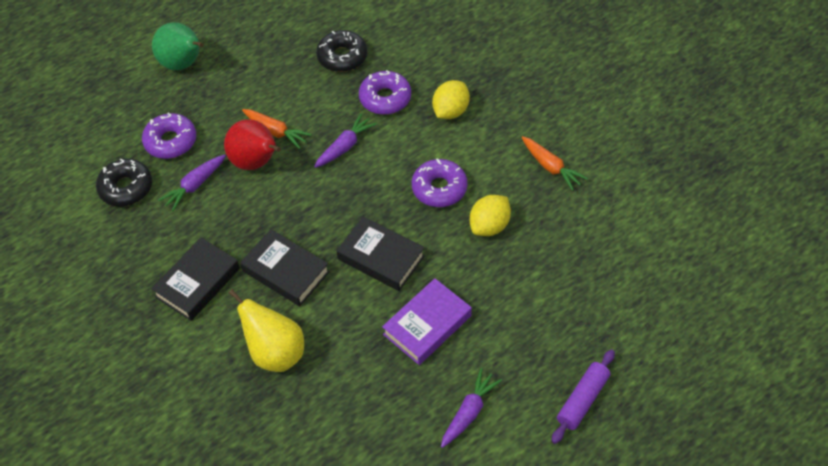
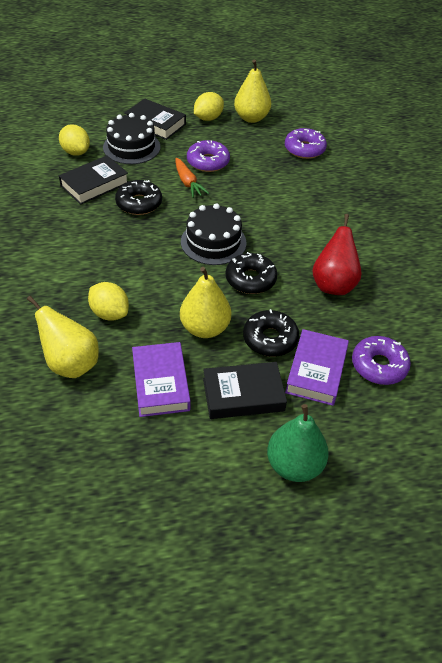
black cake: 0 -> 2
black donut: 2 -> 3
orange carrot: 2 -> 1
purple book: 1 -> 2
purple carrot: 3 -> 0
purple rolling pin: 1 -> 0
yellow lemon: 2 -> 3
yellow pear: 1 -> 3

